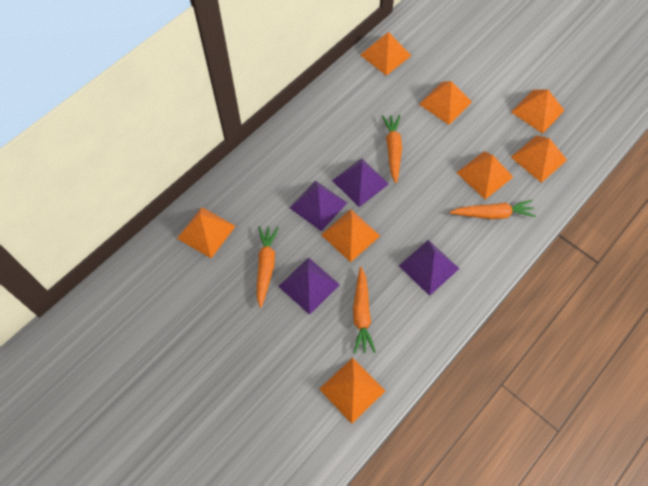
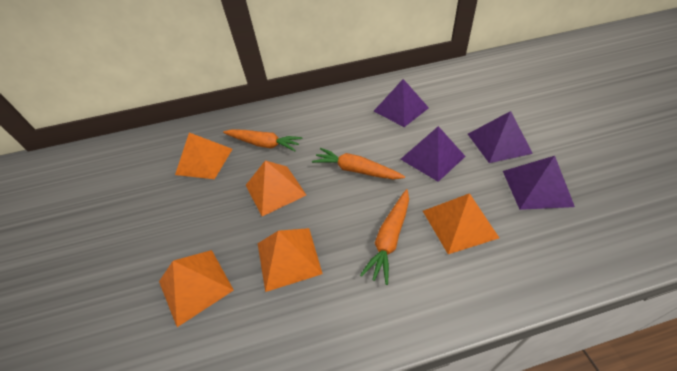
orange carrot: 4 -> 3
orange pyramid: 8 -> 5

